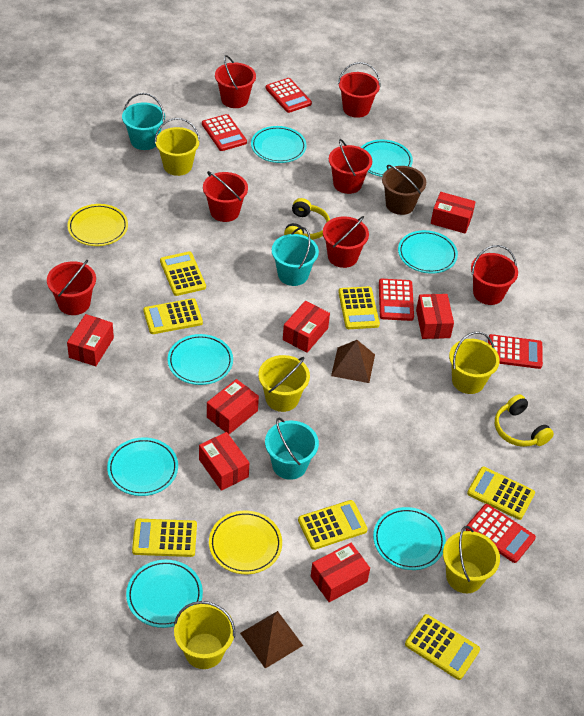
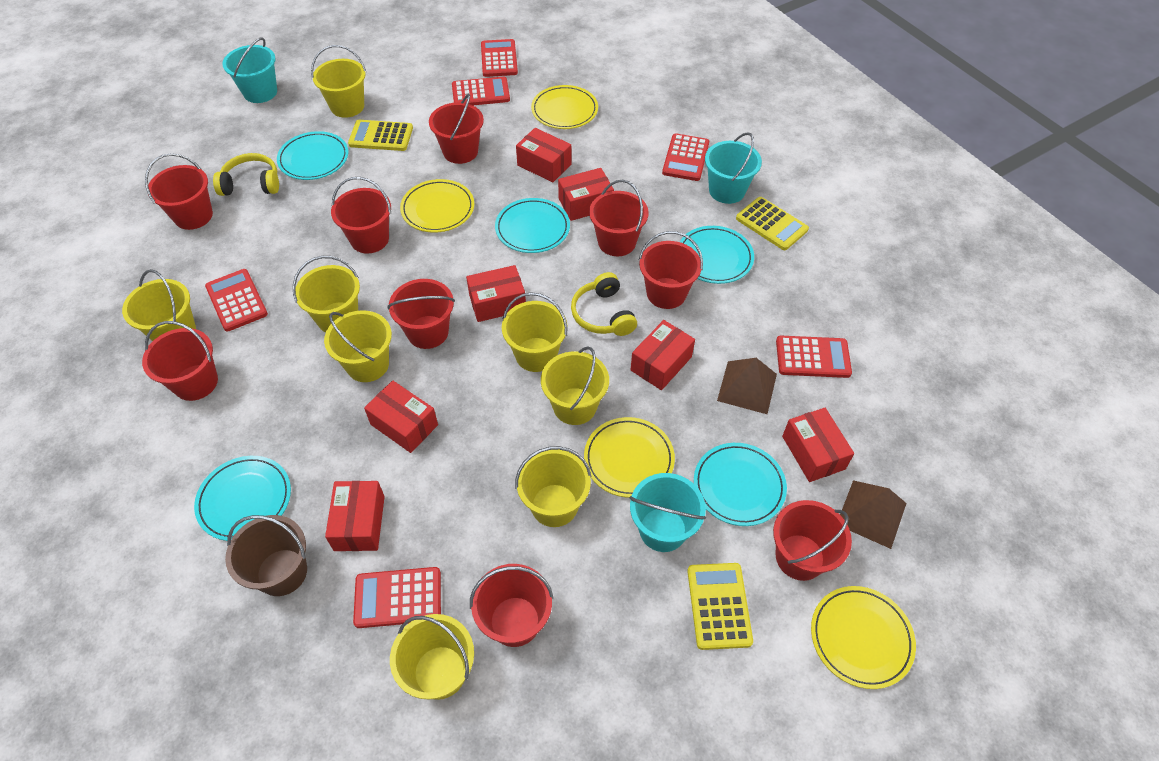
red bucket: 7 -> 9
red calculator: 5 -> 6
turquoise plate: 7 -> 5
yellow bucket: 5 -> 8
yellow calculator: 7 -> 3
yellow plate: 2 -> 4

